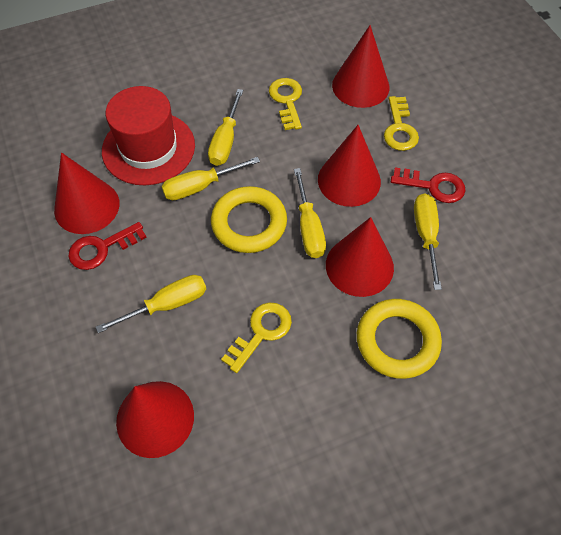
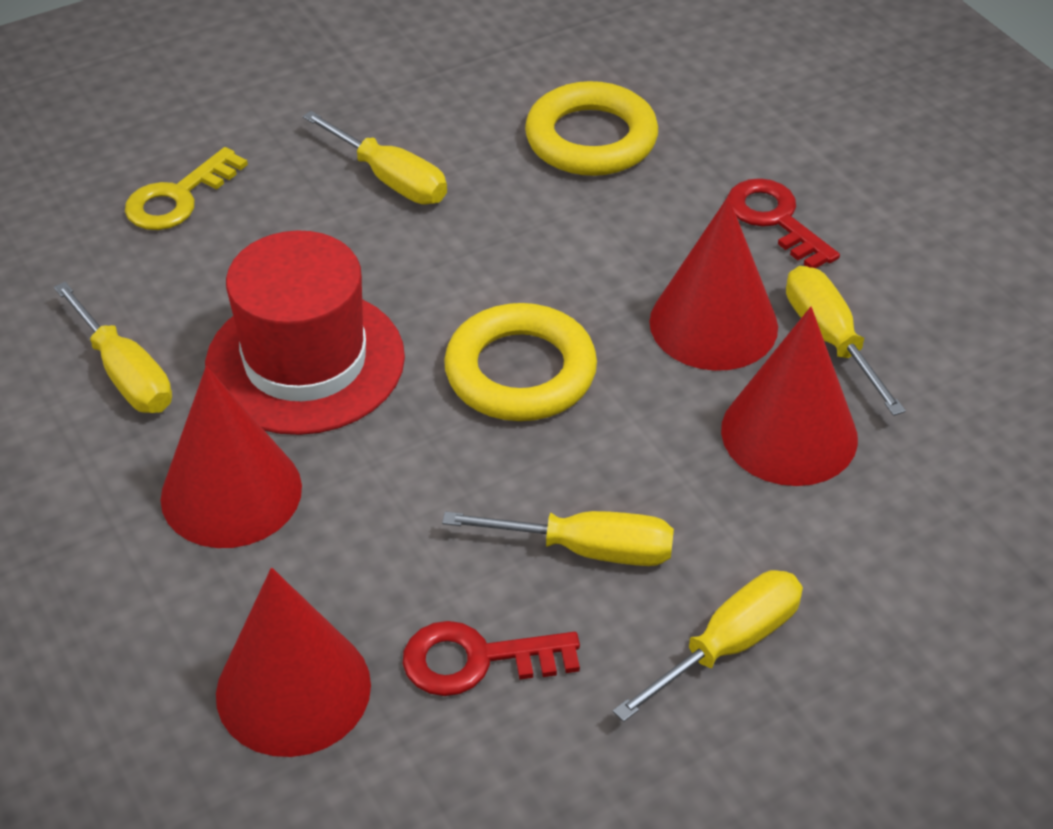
red cone: 5 -> 4
yellow key: 3 -> 1

